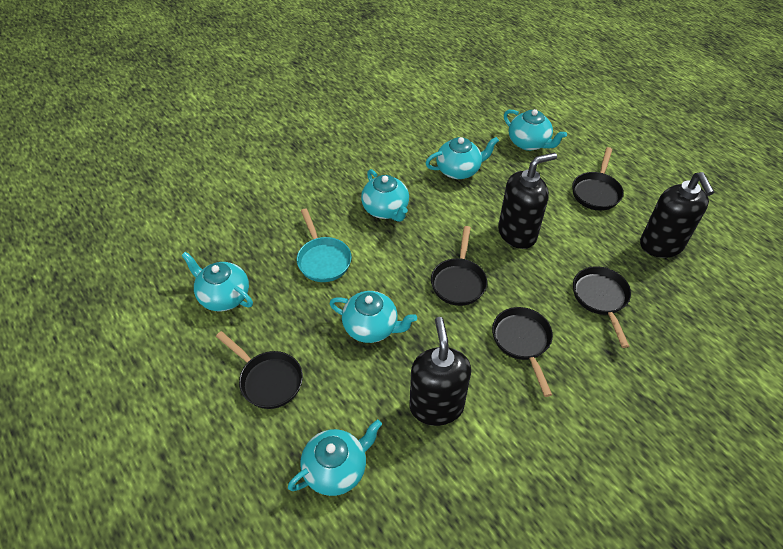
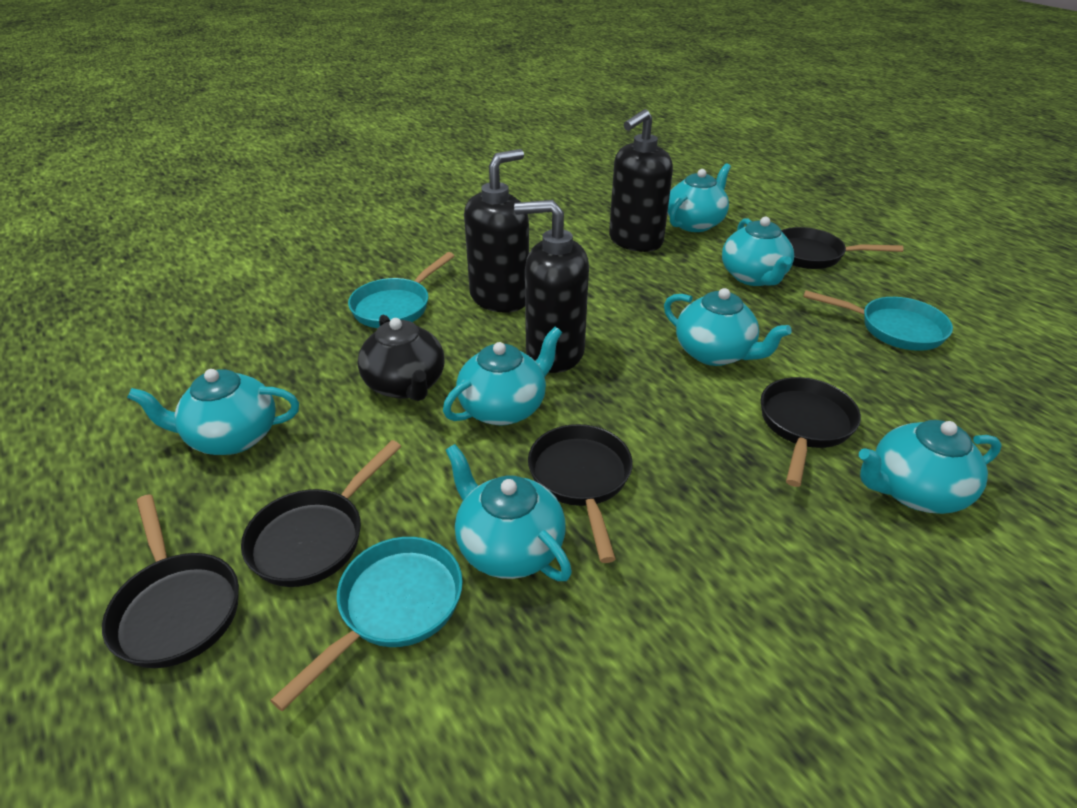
black teapot: 0 -> 1
turquoise pan: 1 -> 3
turquoise teapot: 6 -> 7

